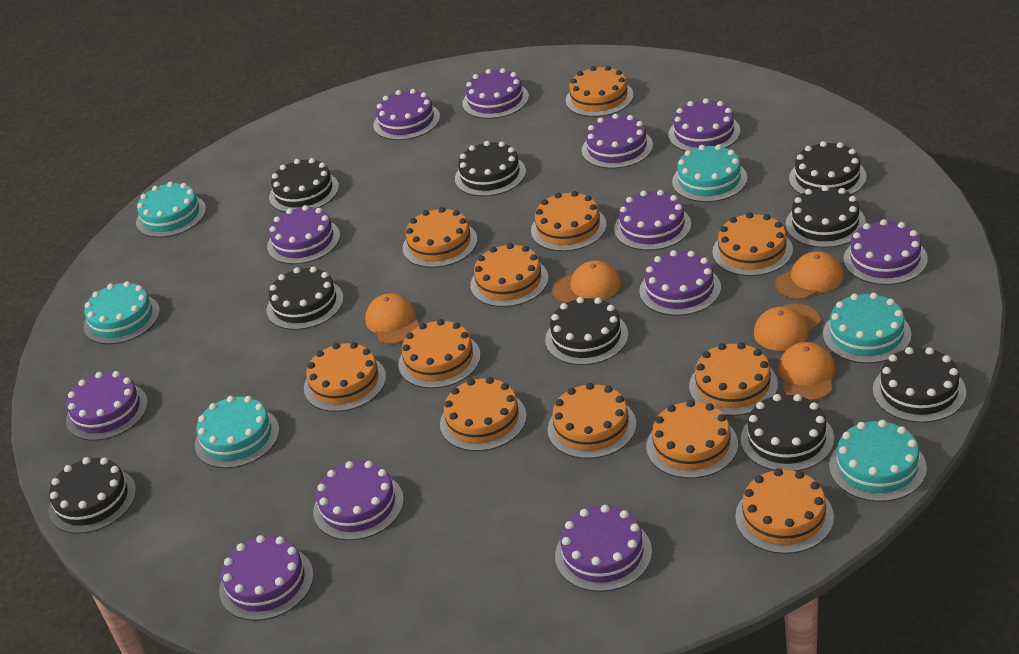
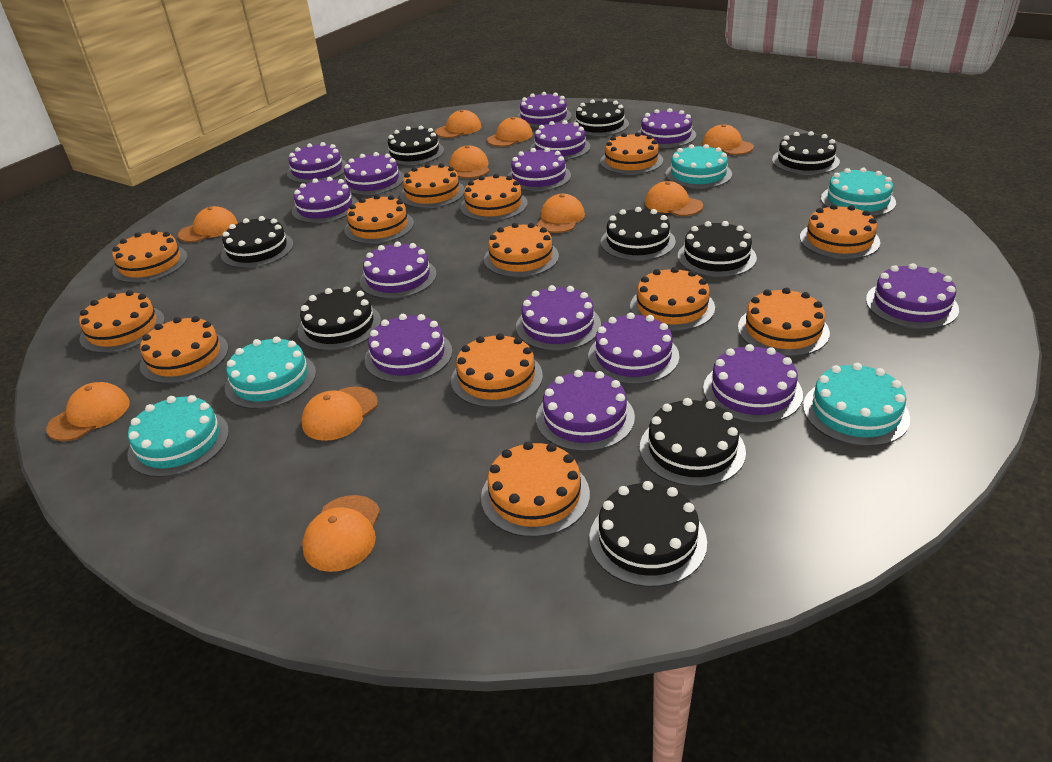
orange cake: 12 -> 13
orange cap: 5 -> 10
purple cake: 12 -> 14
turquoise cake: 6 -> 5

